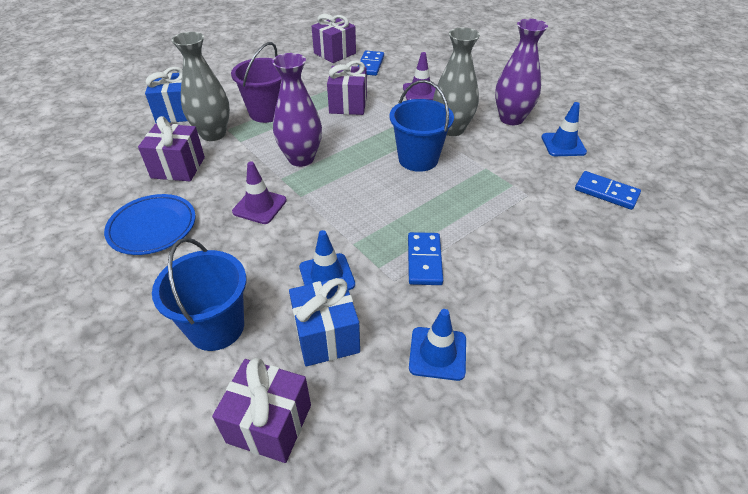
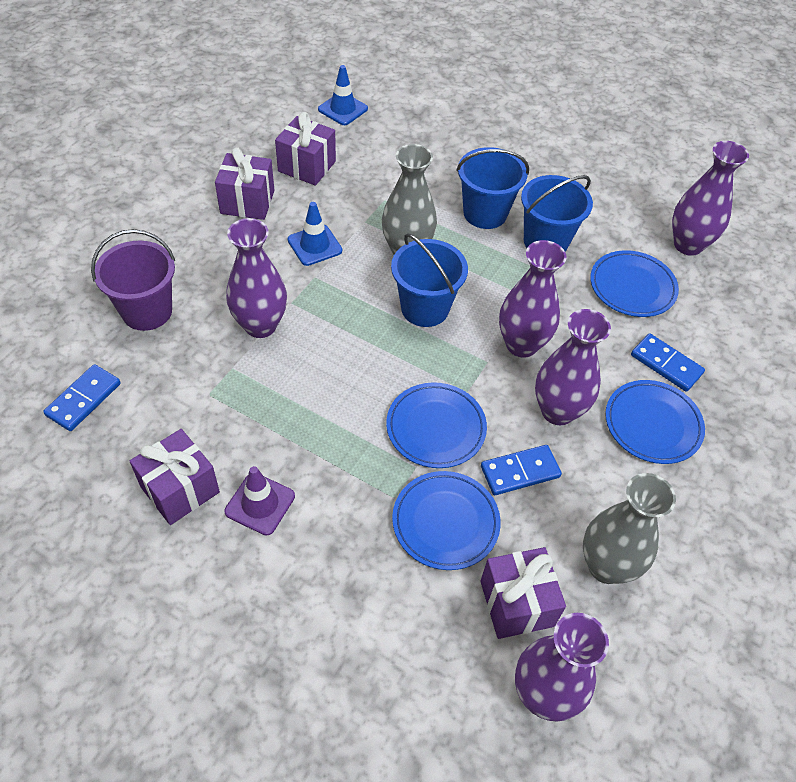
blue bucket: 2 -> 3
blue gift: 2 -> 0
blue plate: 1 -> 4
blue traffic cone: 3 -> 2
purple traffic cone: 2 -> 1
purple vase: 2 -> 5

